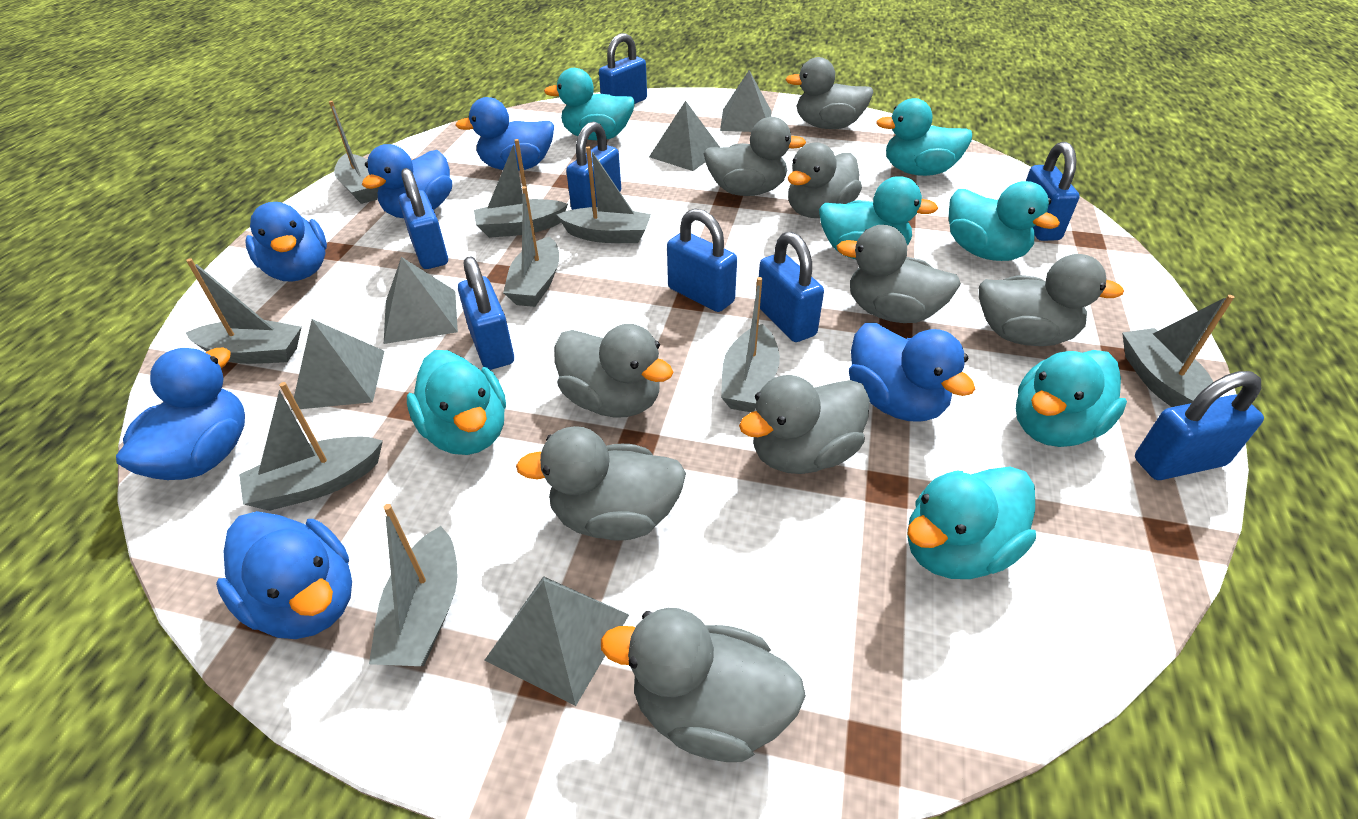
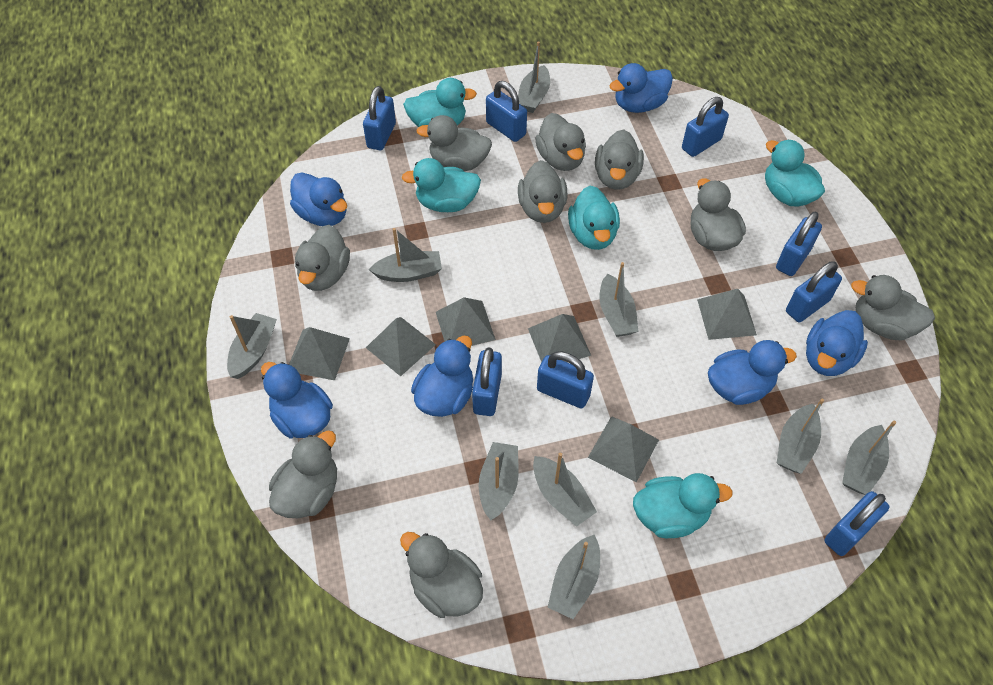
grey pyramid: 5 -> 6
turquoise duck: 7 -> 5

